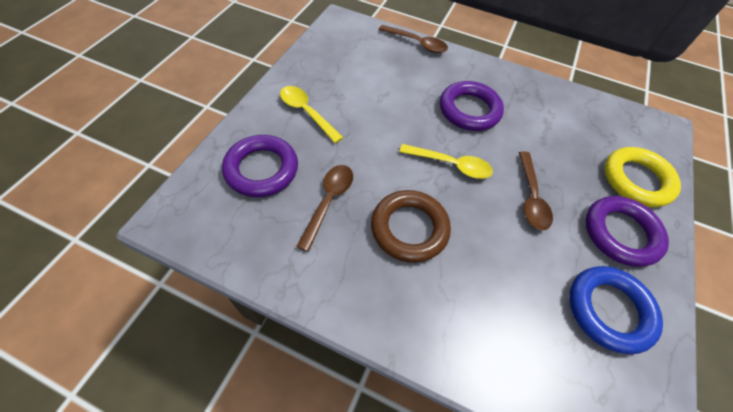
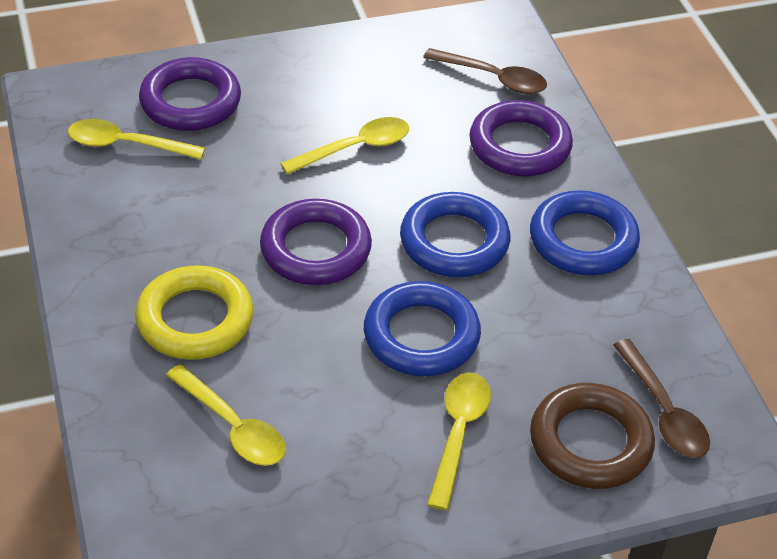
blue ring: 1 -> 3
brown spoon: 3 -> 2
yellow spoon: 2 -> 4

